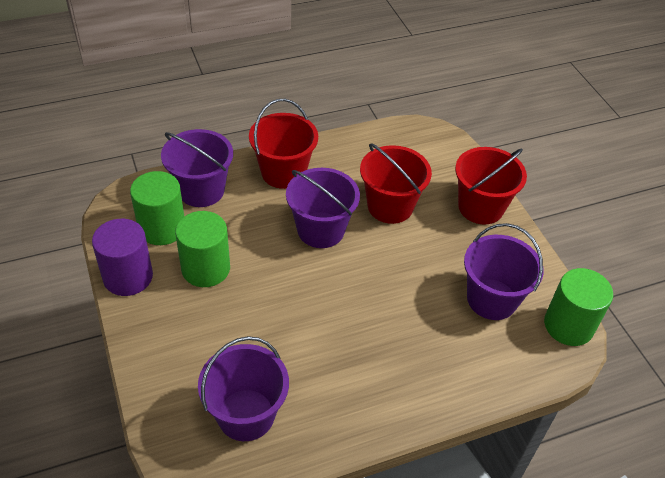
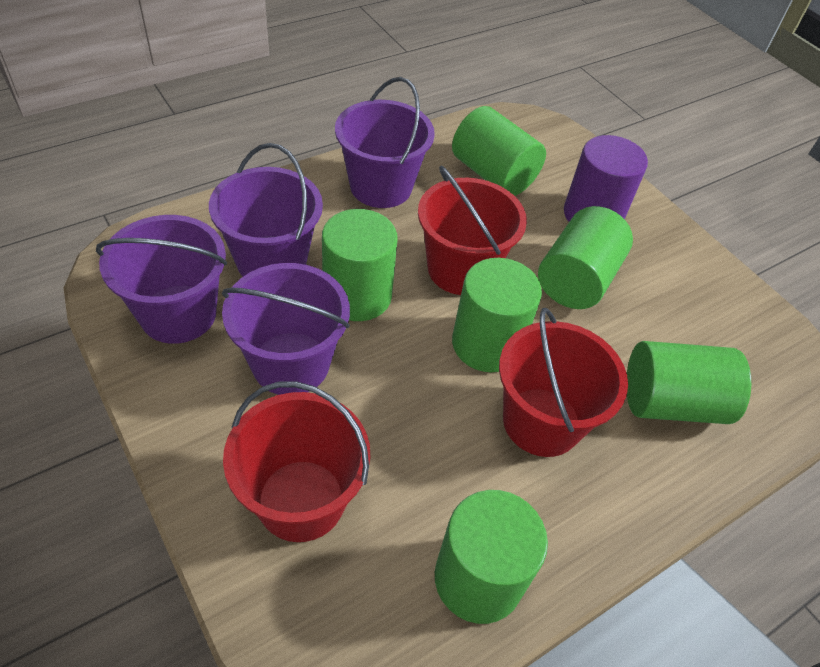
green cylinder: 3 -> 6

